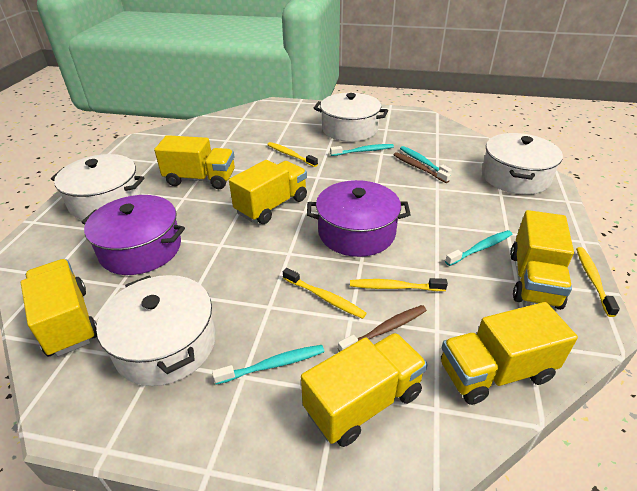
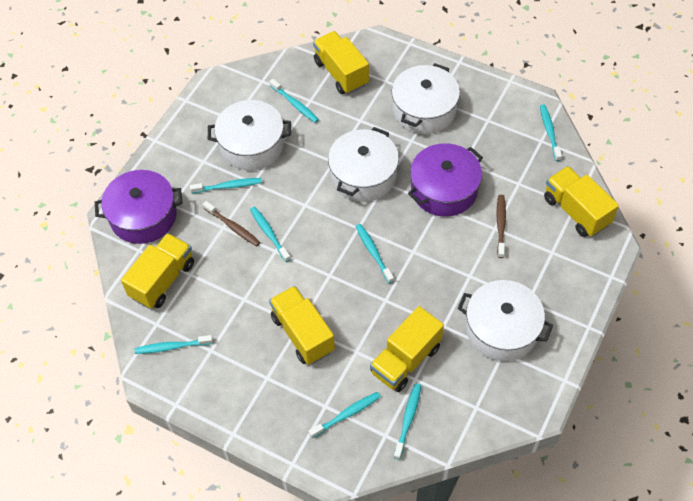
turquoise toothbrush: 4 -> 8
yellow toothbrush: 4 -> 0
yellow truck: 6 -> 5

